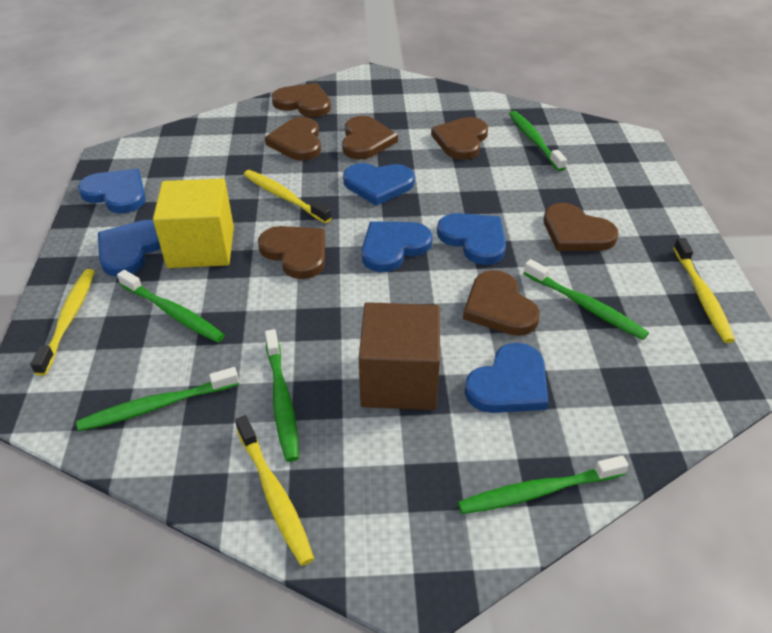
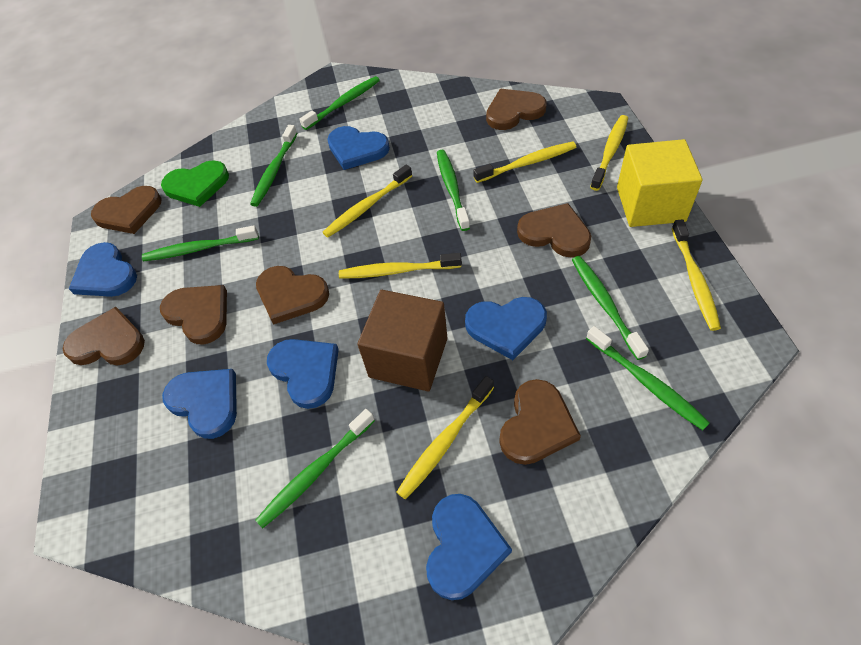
green heart: 0 -> 1
green toothbrush: 6 -> 7
yellow toothbrush: 4 -> 6

